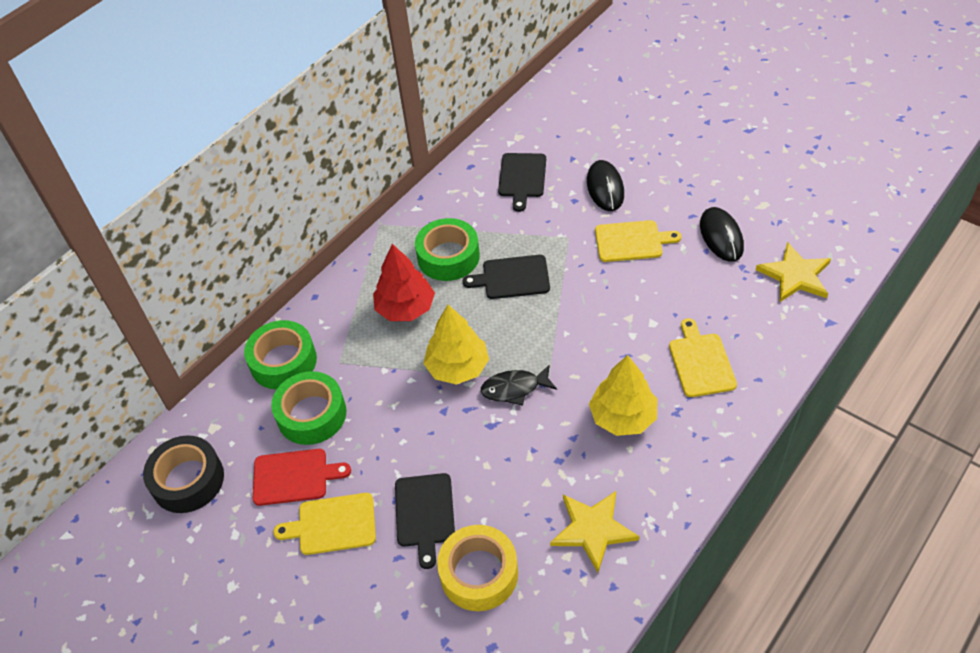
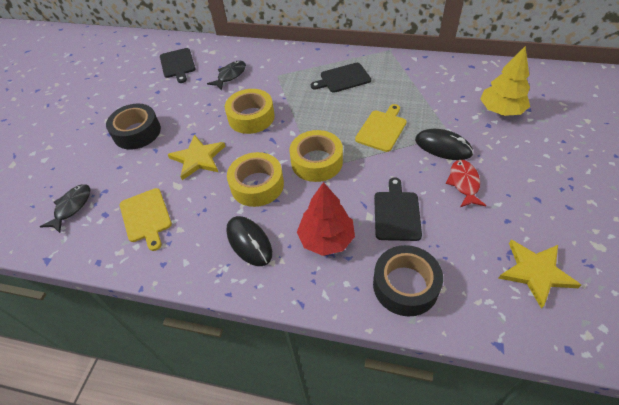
black fish: 1 -> 2
black tape: 1 -> 2
green tape: 3 -> 0
red cutting board: 1 -> 0
red fish: 0 -> 1
yellow cutting board: 3 -> 2
yellow tape: 1 -> 3
yellow tree: 2 -> 1

